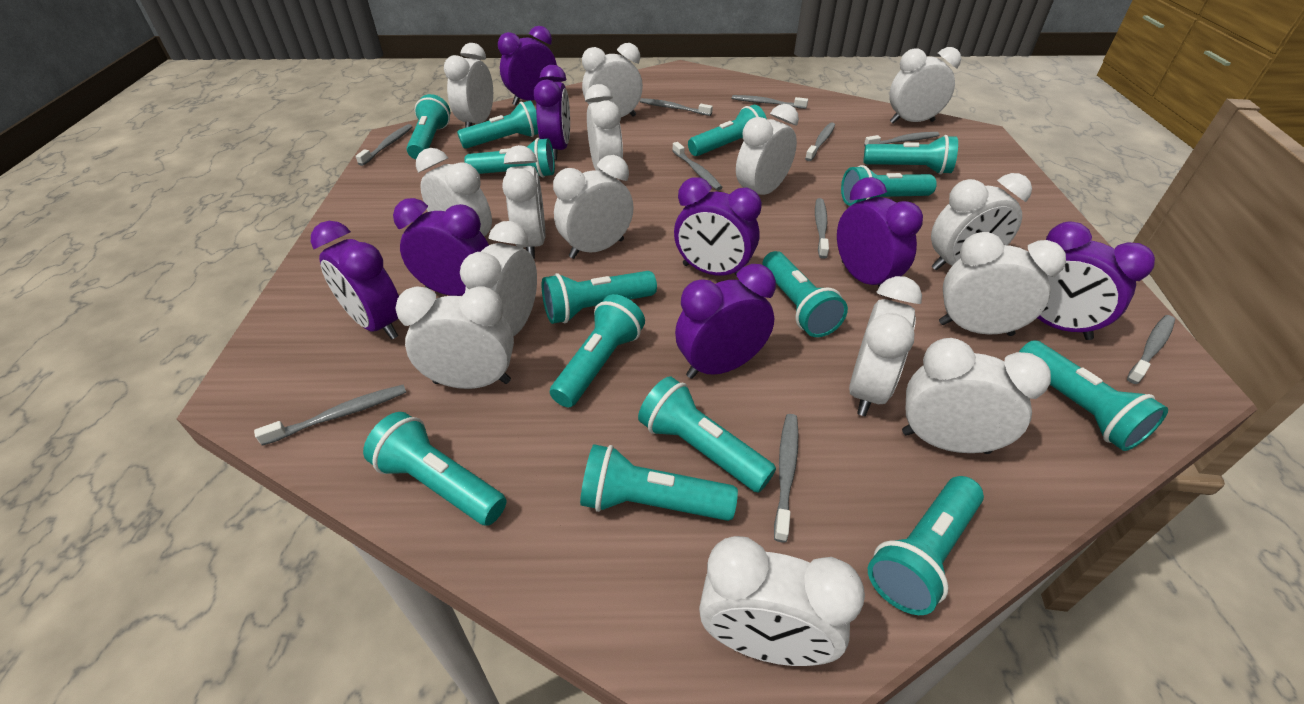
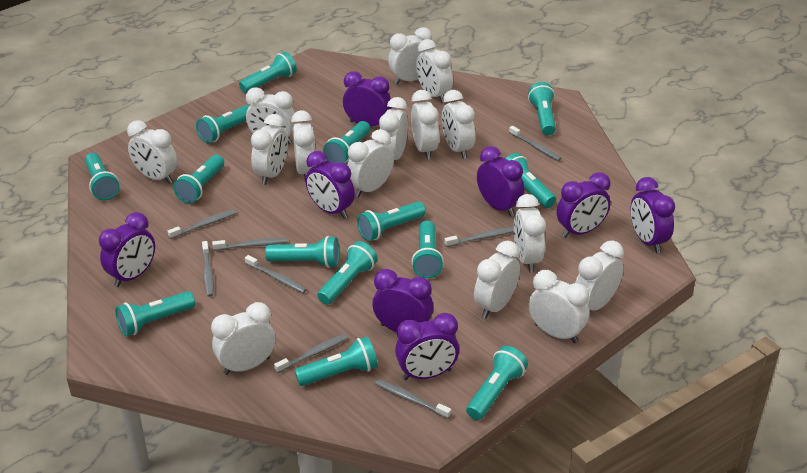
grey toothbrush: 10 -> 8

